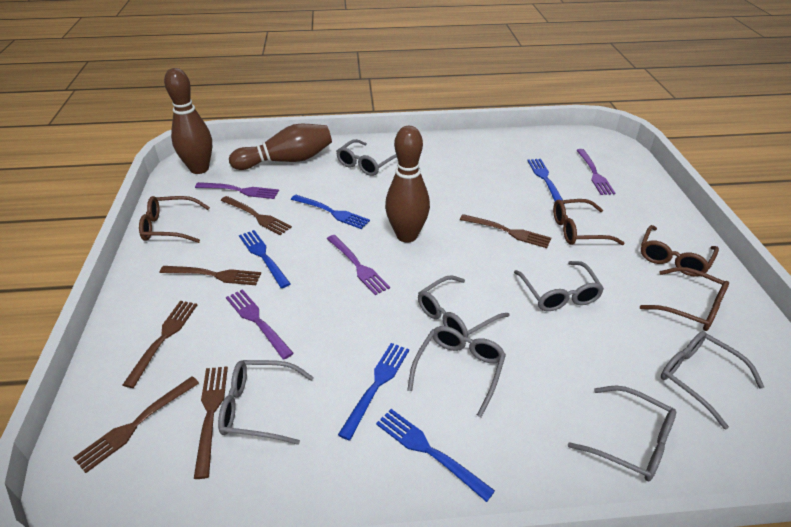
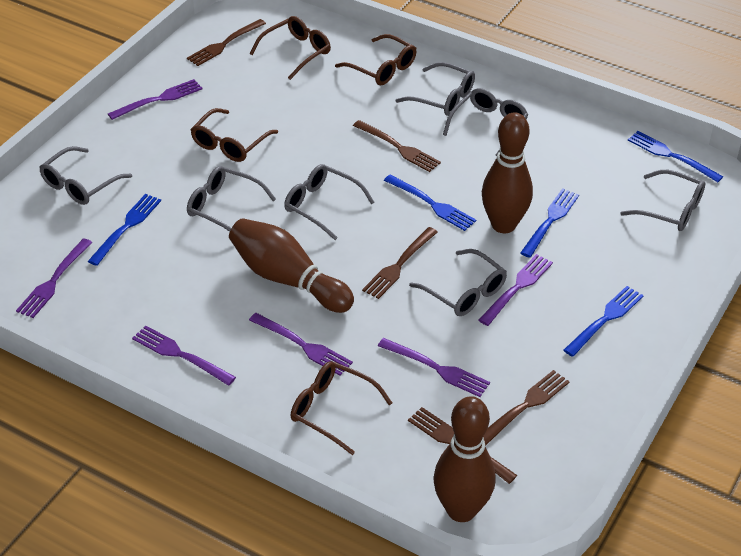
brown fork: 6 -> 5
purple fork: 4 -> 6

